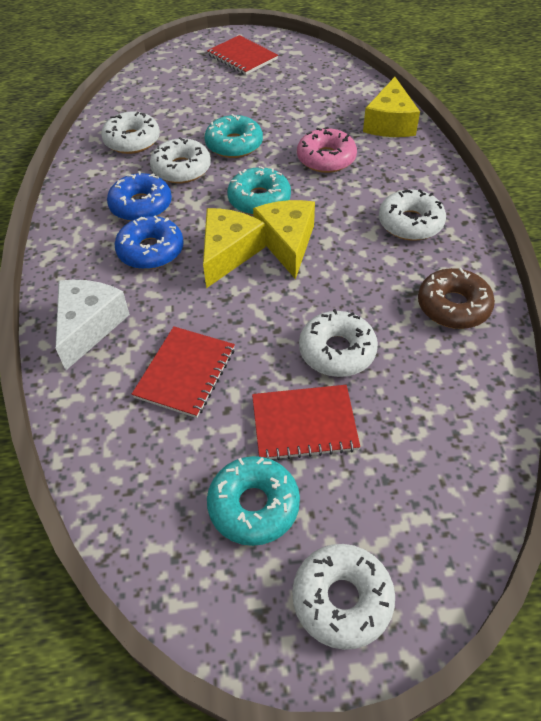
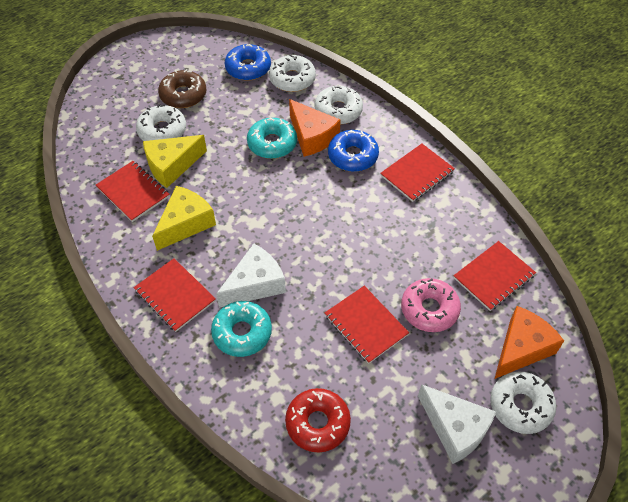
orange cheese: 0 -> 2
red donut: 0 -> 1
red notebook: 3 -> 5
turquoise donut: 3 -> 2
white cheese: 1 -> 2
white donut: 5 -> 4
yellow cheese: 3 -> 2

